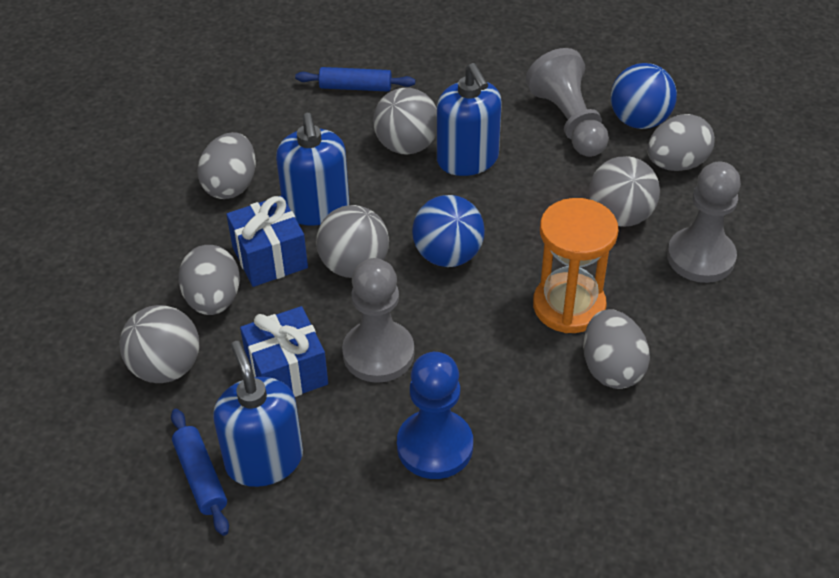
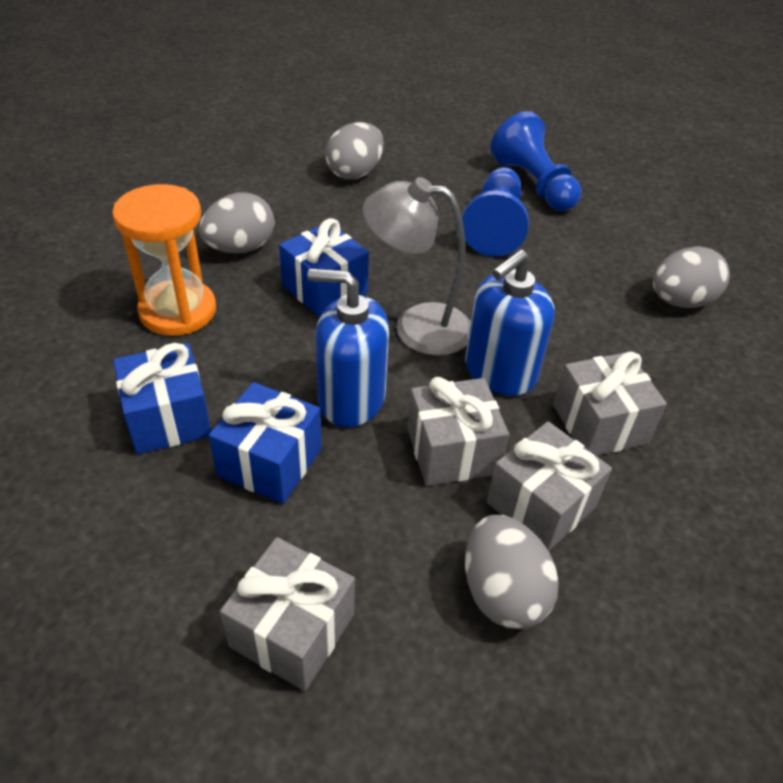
blue ball: 2 -> 0
blue gift: 2 -> 3
blue pawn: 1 -> 2
blue rolling pin: 2 -> 0
blue soap dispenser: 3 -> 2
grey ball: 4 -> 0
grey gift: 0 -> 4
grey lamp: 0 -> 1
grey pawn: 3 -> 0

